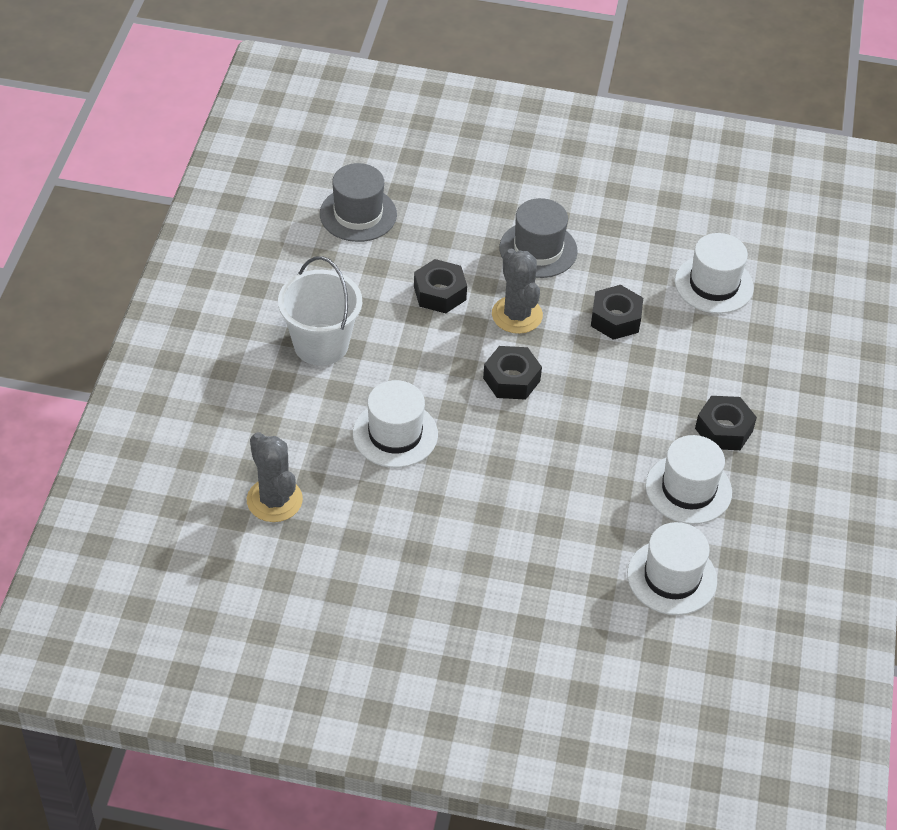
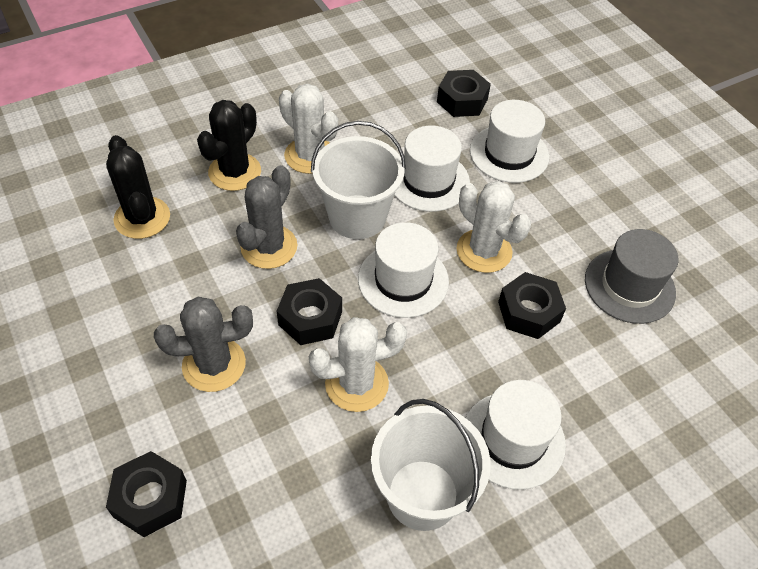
black cactus: 0 -> 2
grey hat: 2 -> 1
white bucket: 1 -> 2
white cactus: 0 -> 3

